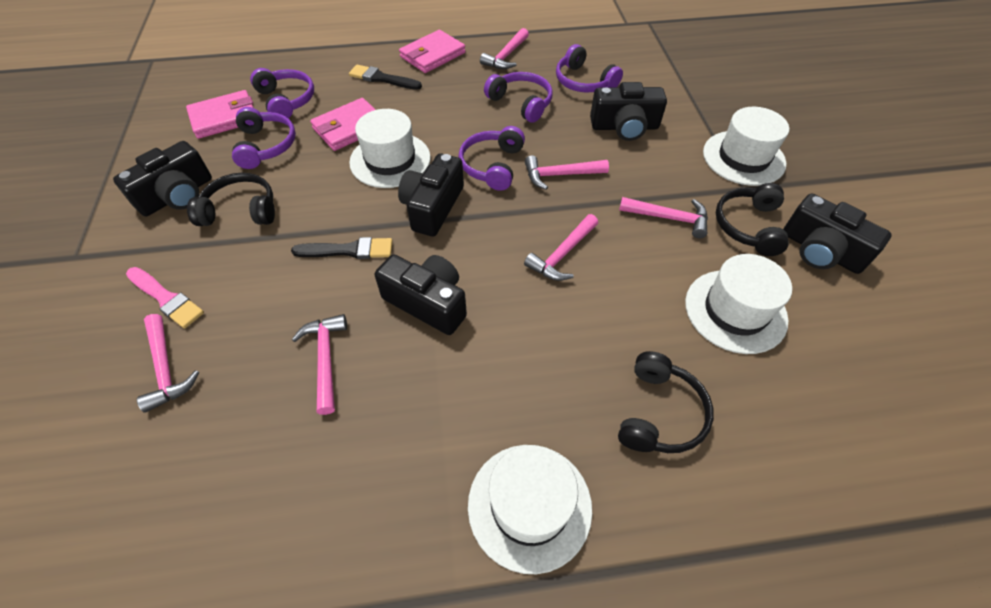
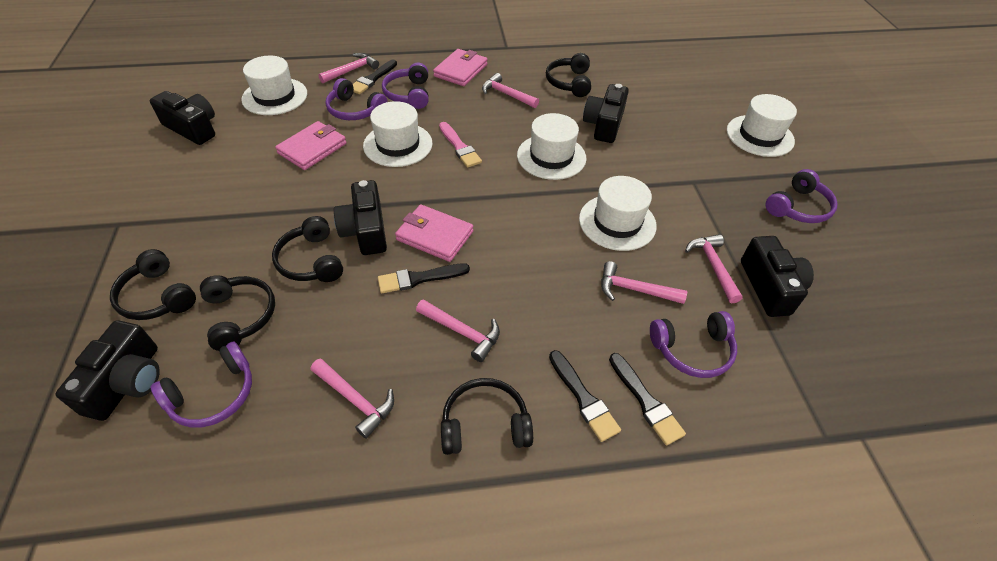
black brush: 2 -> 4
black headphones: 3 -> 5
white hat: 4 -> 5

